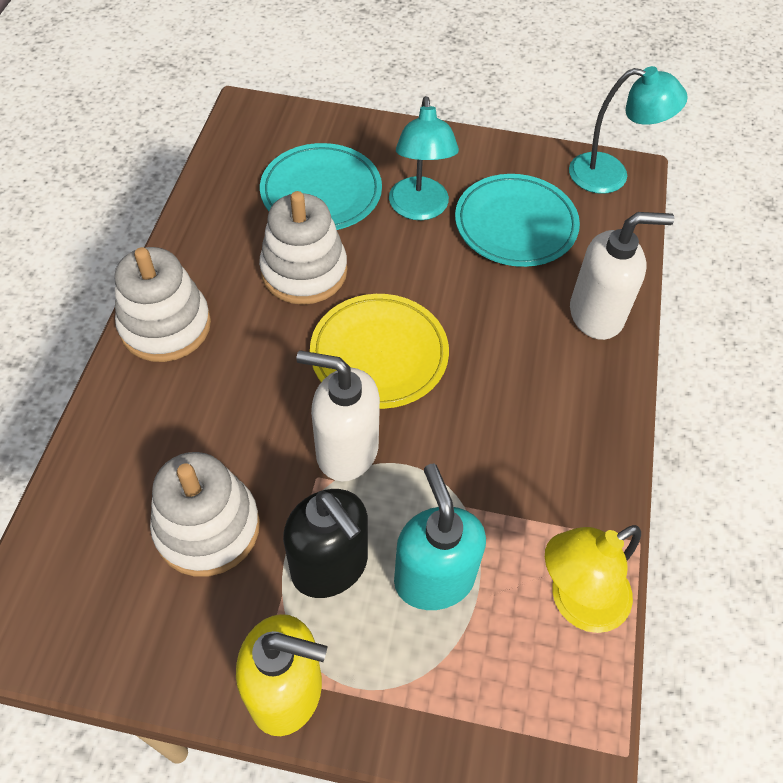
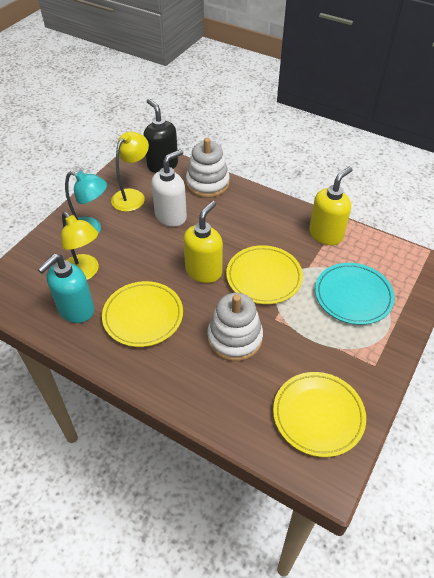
turquoise lamp: 2 -> 1
turquoise plate: 2 -> 1
white soap dispenser: 2 -> 1
white stacking toy: 3 -> 2
yellow lamp: 1 -> 2
yellow plate: 1 -> 3
yellow soap dispenser: 1 -> 2

